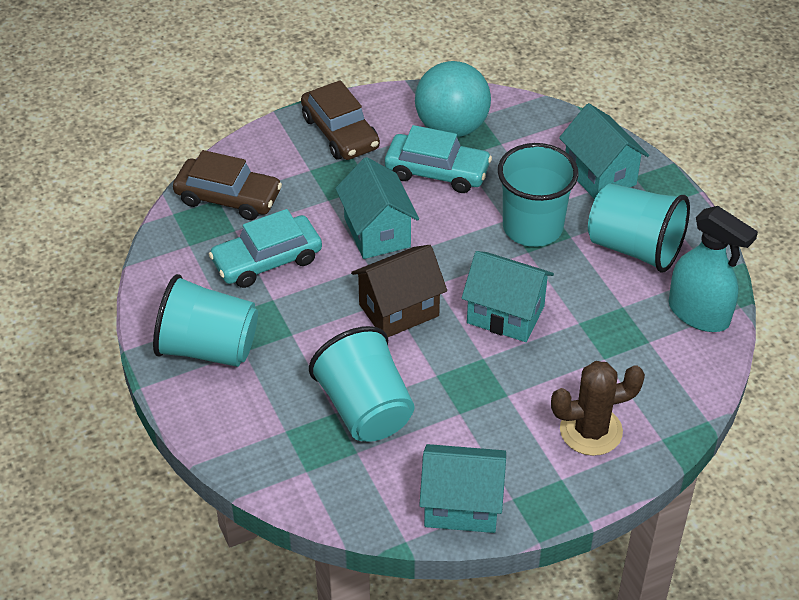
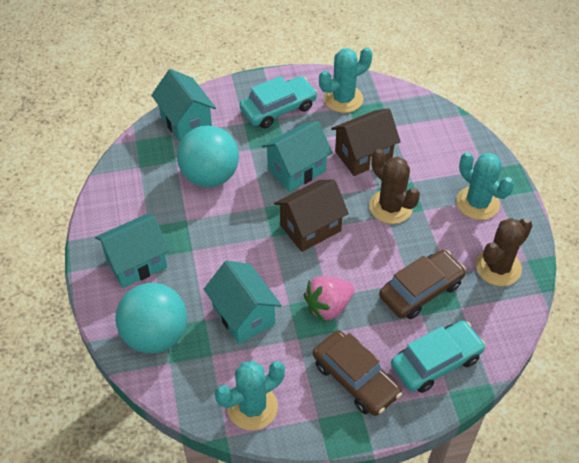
brown cactus: 1 -> 2
brown house: 1 -> 2
pink strawberry: 0 -> 1
turquoise ball: 1 -> 2
turquoise cactus: 0 -> 3
turquoise cup: 4 -> 0
turquoise spray bottle: 1 -> 0

